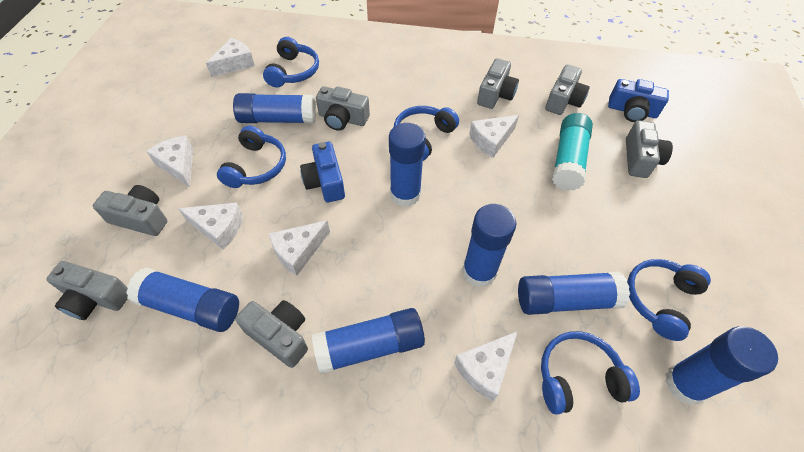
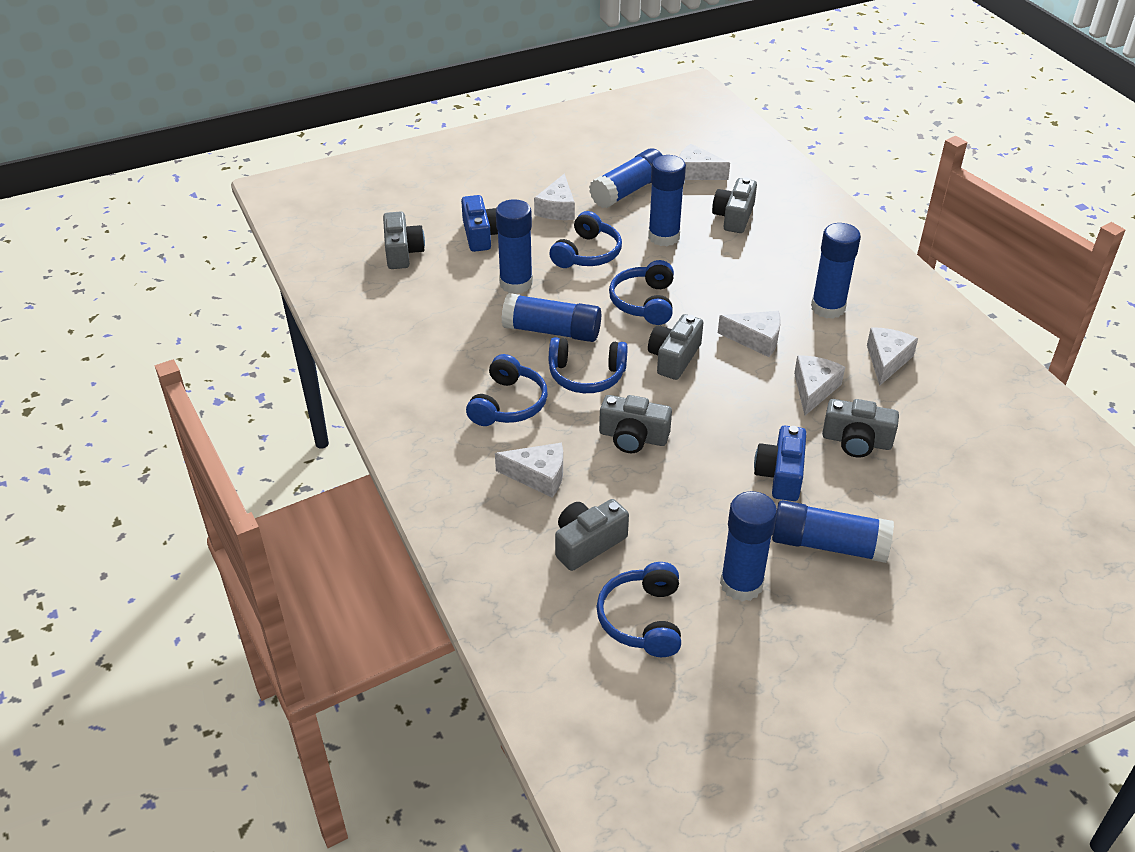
grey camera: 7 -> 6
turquoise glue stick: 1 -> 0

